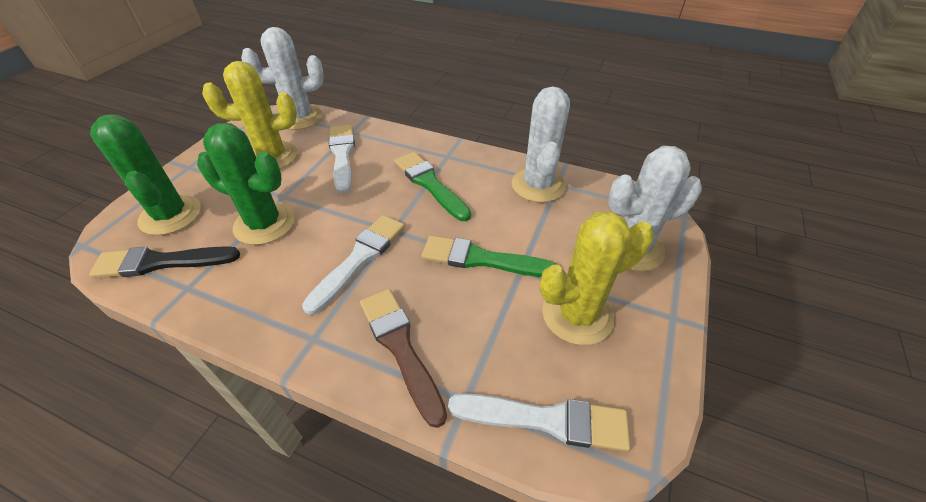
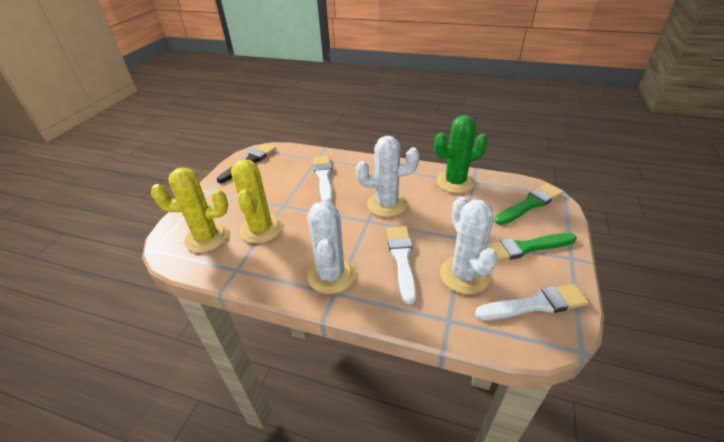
brown brush: 1 -> 0
green cactus: 2 -> 1

